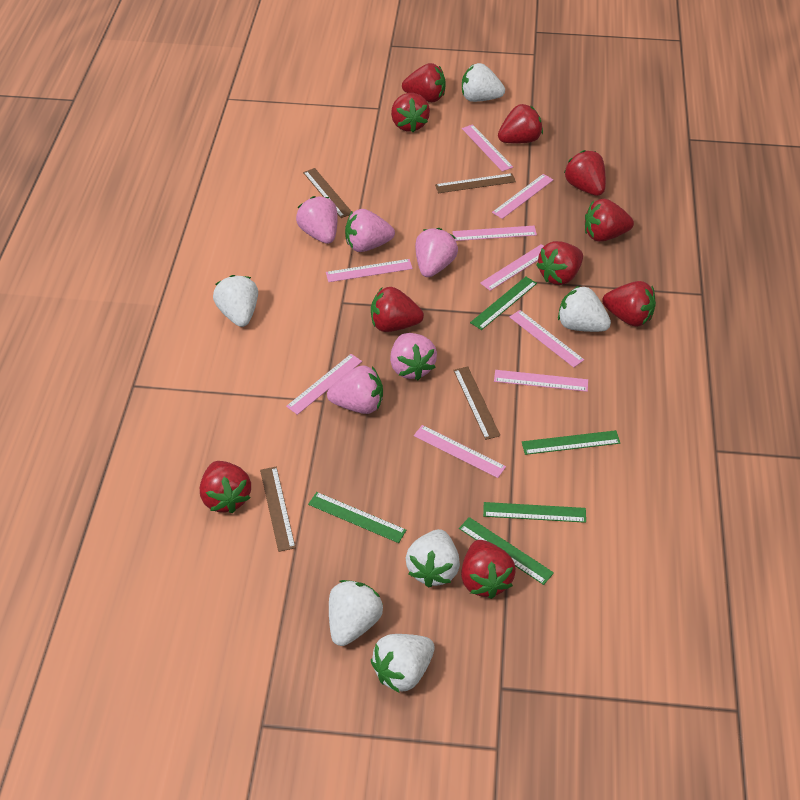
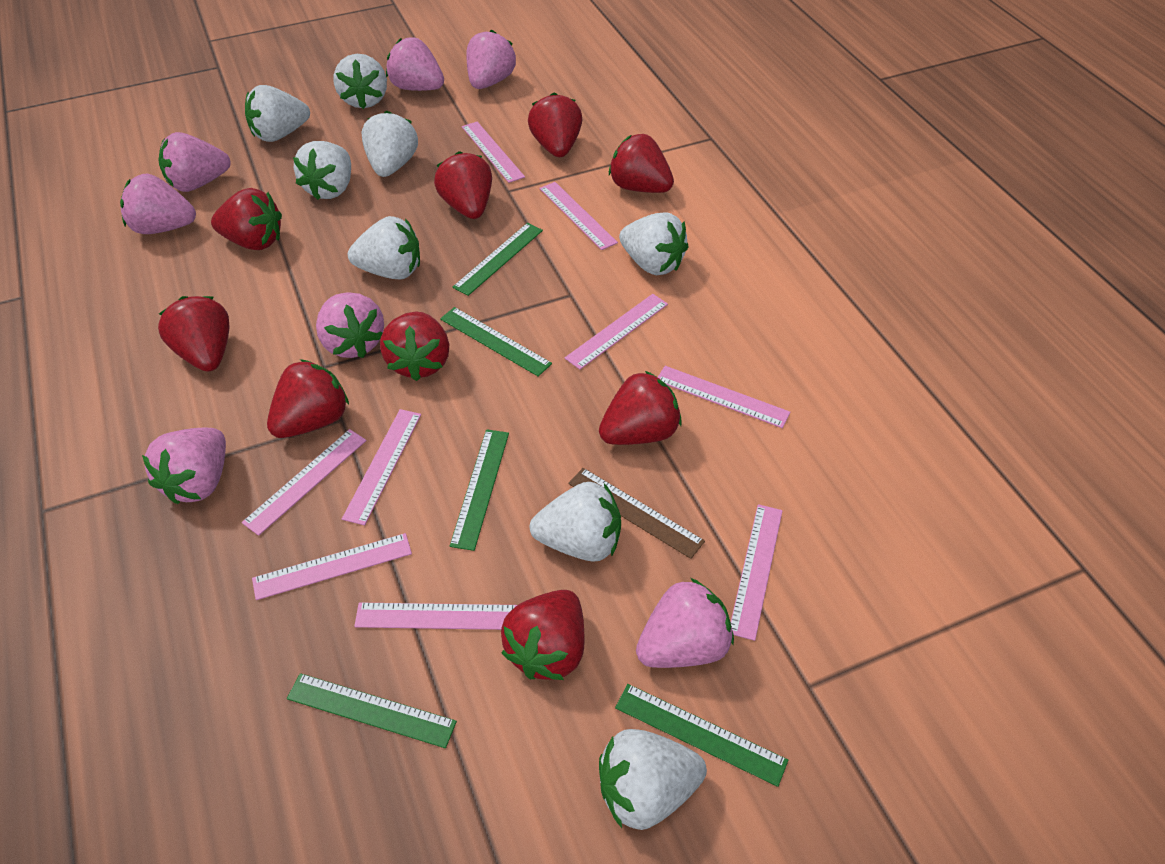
brown ruler: 4 -> 1
pink strawberry: 5 -> 7
red strawberry: 10 -> 9
white strawberry: 6 -> 8

